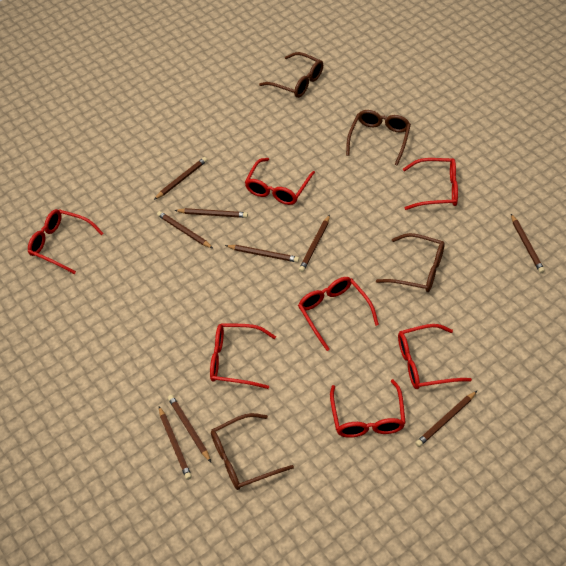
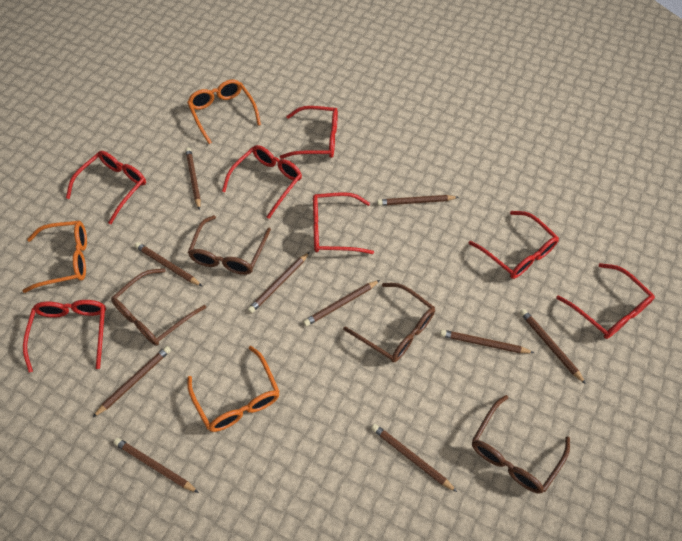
brown pencil: 9 -> 10
orange glasses: 0 -> 3

